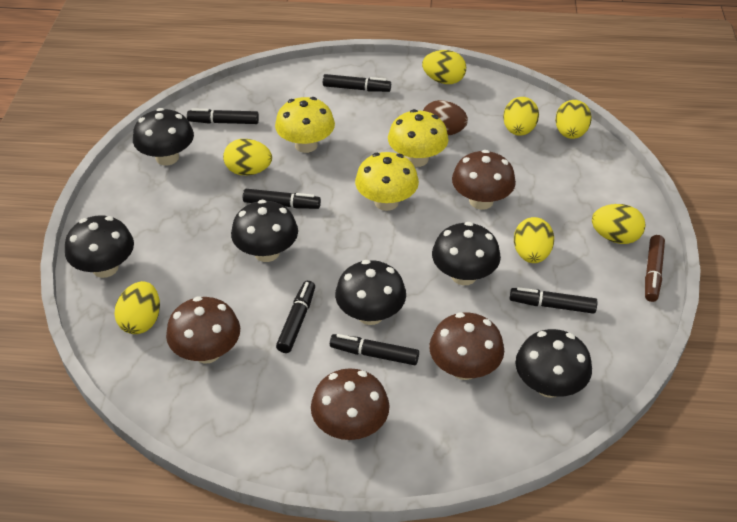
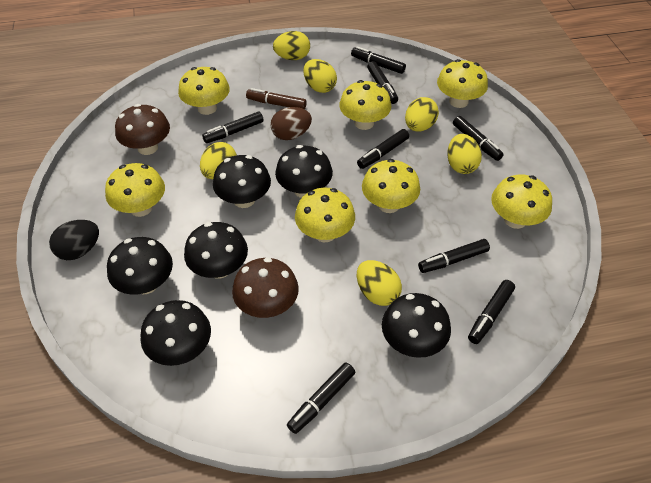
black egg: 0 -> 1
black marker: 6 -> 8
brown mushroom: 4 -> 2
yellow egg: 7 -> 6
yellow mushroom: 3 -> 7

